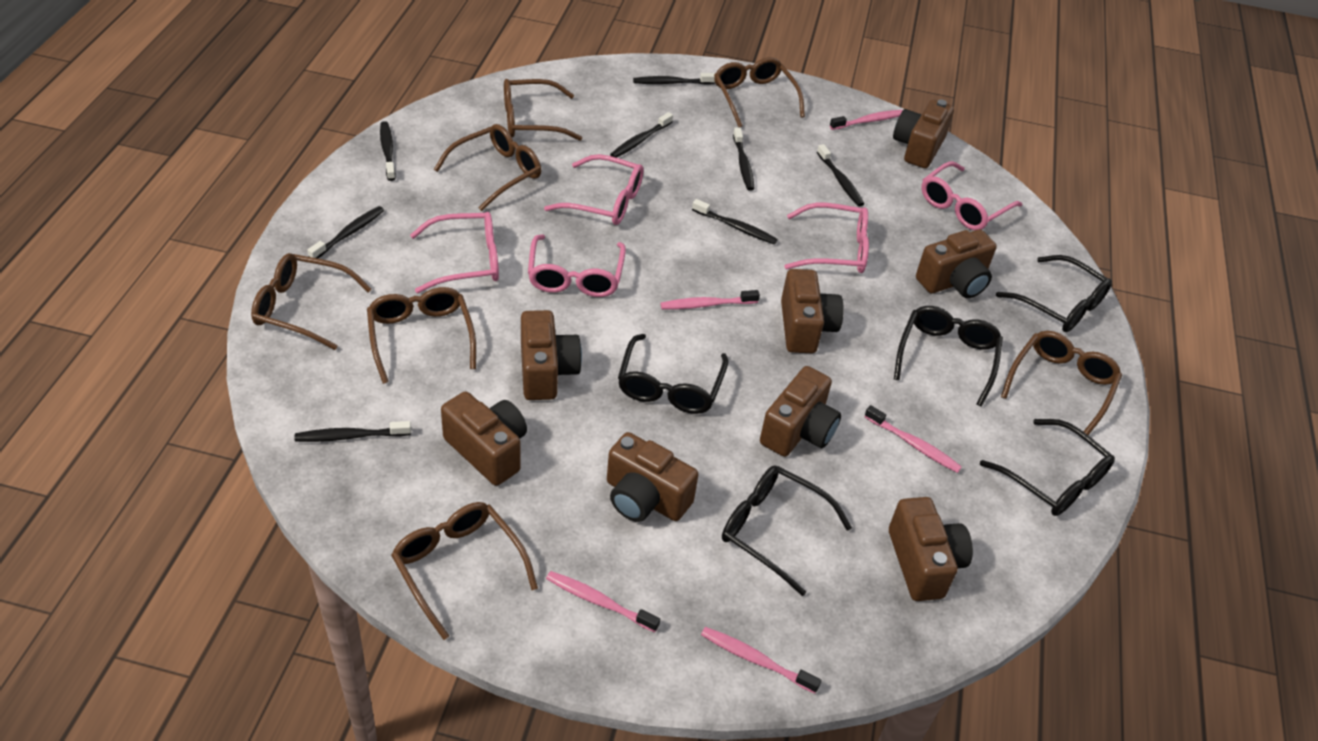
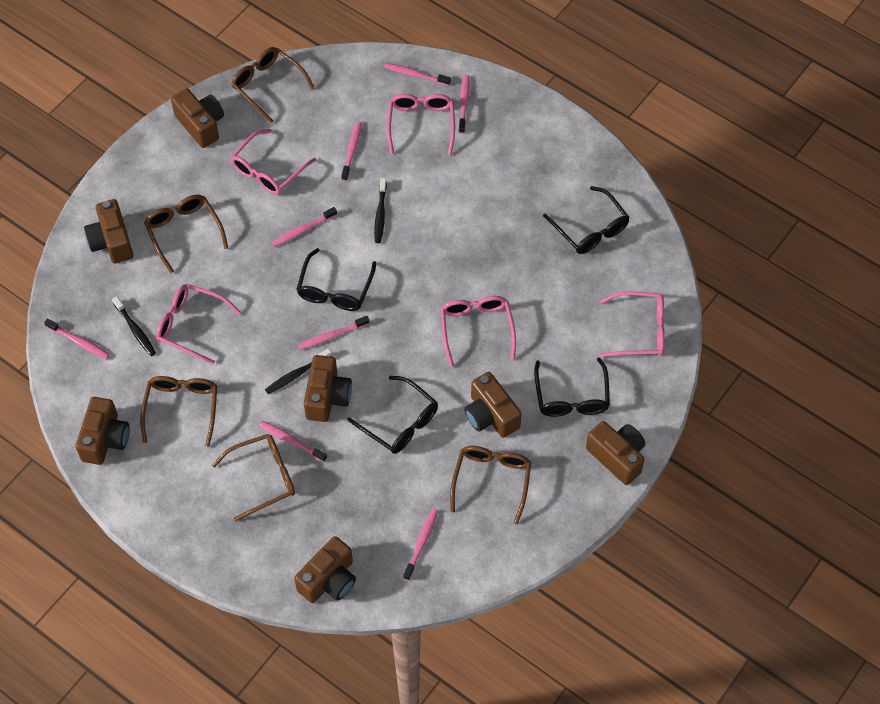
black glasses: 5 -> 4
black toothbrush: 8 -> 3
brown camera: 8 -> 7
brown glasses: 7 -> 5
pink toothbrush: 5 -> 8

